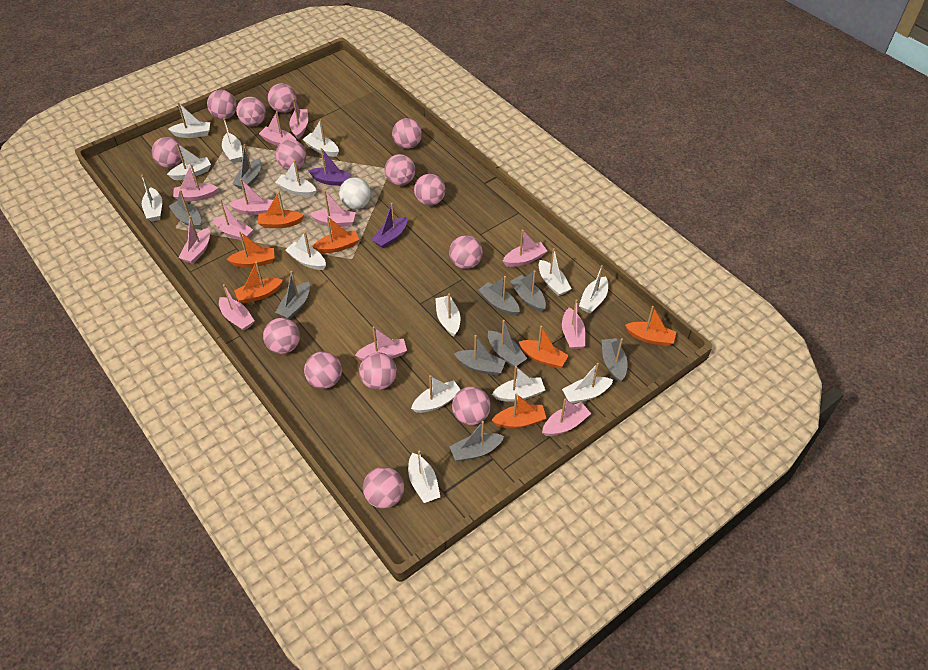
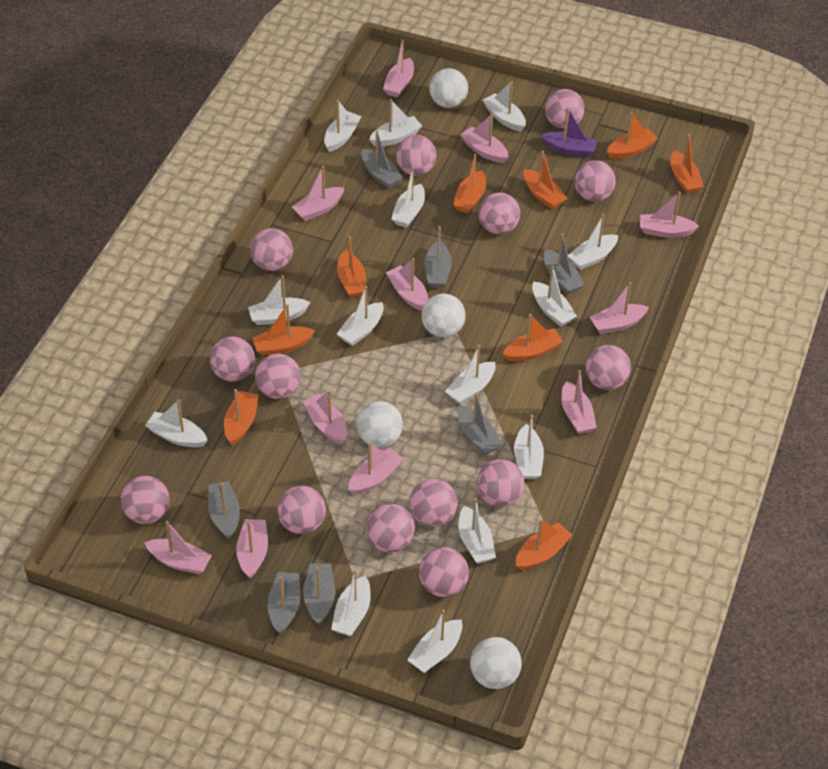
grey boat: 9 -> 7
orange boat: 7 -> 9
pink boat: 12 -> 11
purple boat: 2 -> 1
white ball: 1 -> 4

